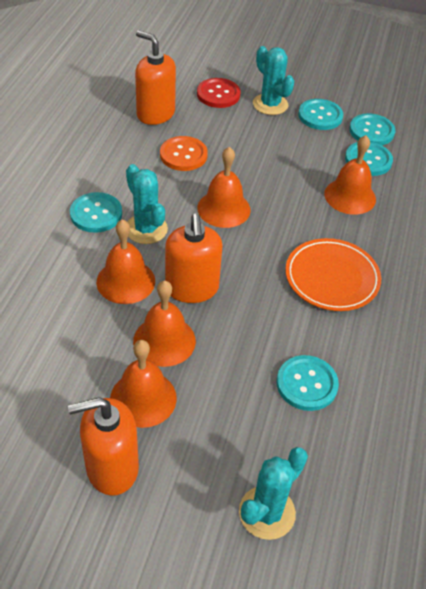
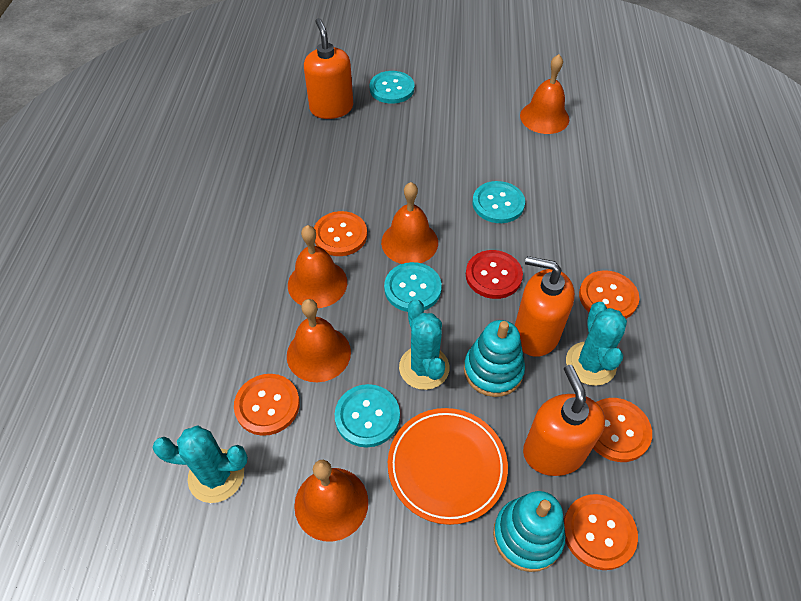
orange button: 1 -> 5
turquoise button: 5 -> 4
turquoise stacking toy: 0 -> 2

